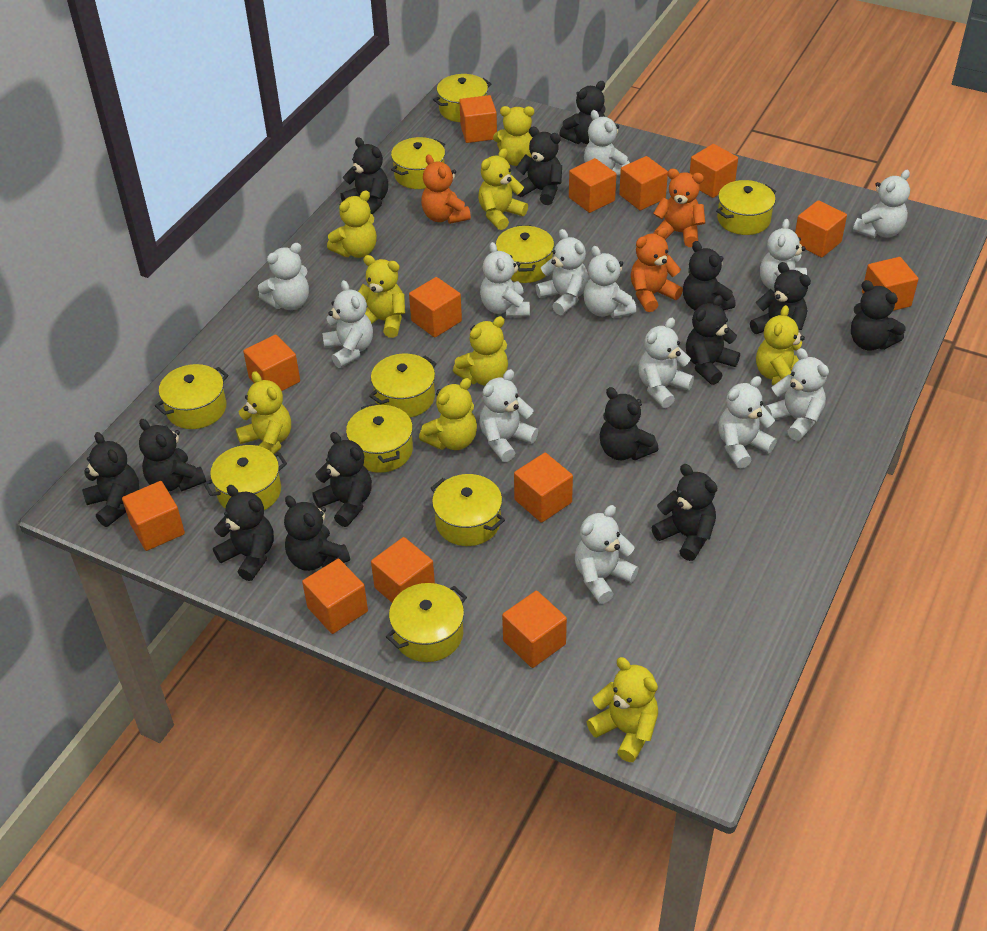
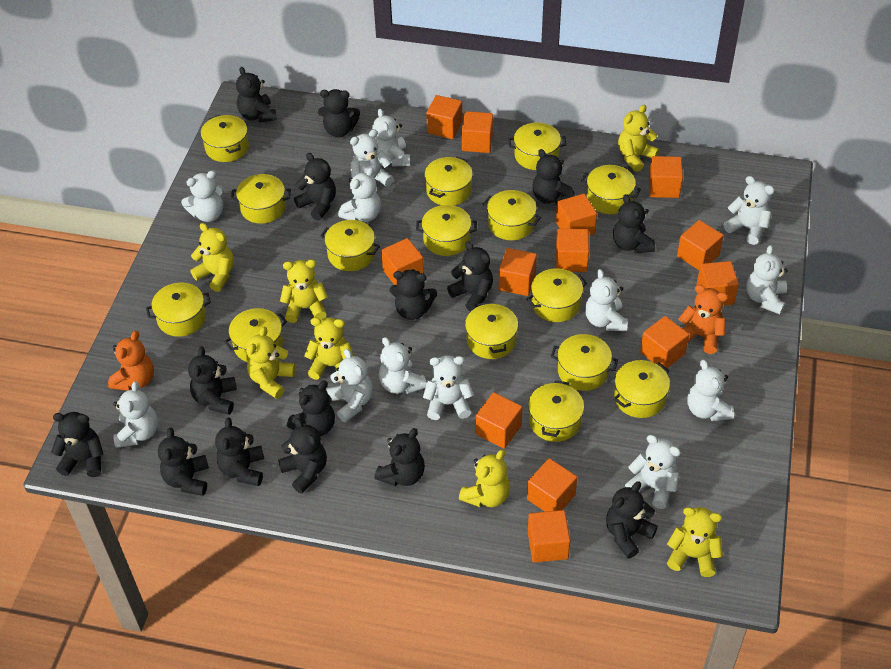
black teddy bear: 14 -> 15
orange teddy bear: 3 -> 2
yellow pot: 10 -> 15
yellow teddy bear: 9 -> 7

